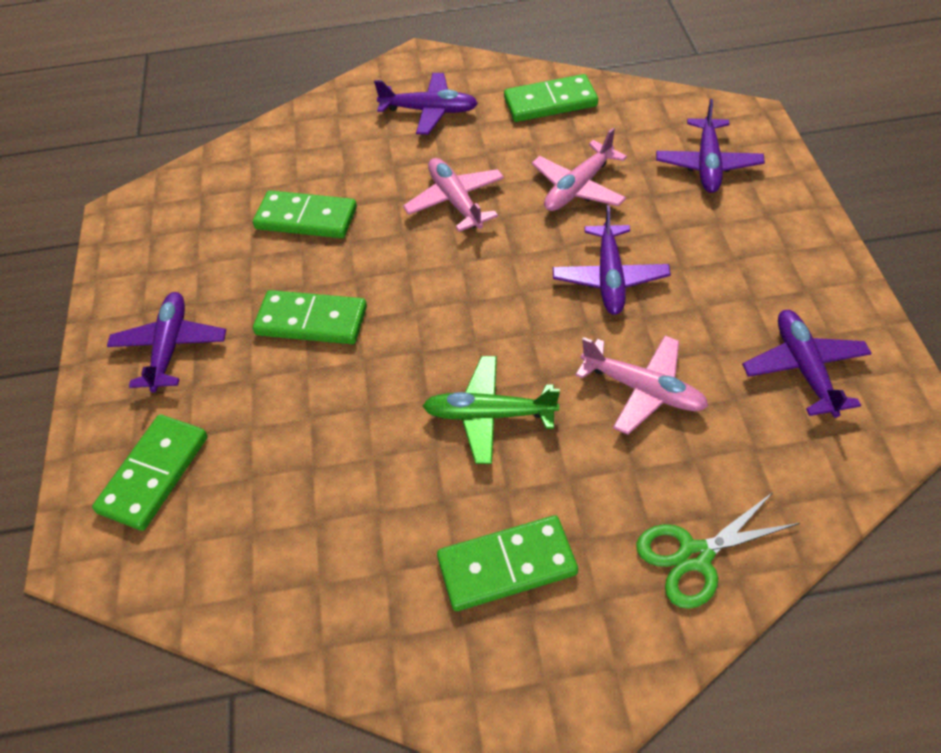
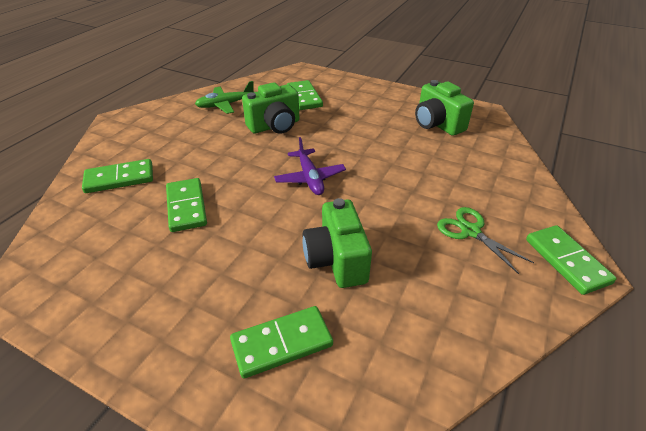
green camera: 0 -> 3
pink plane: 3 -> 0
purple plane: 5 -> 1

